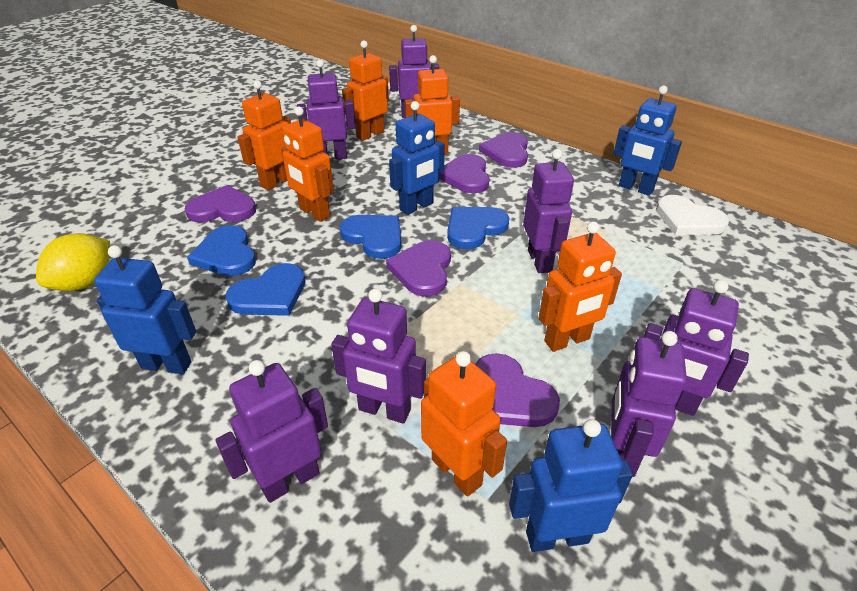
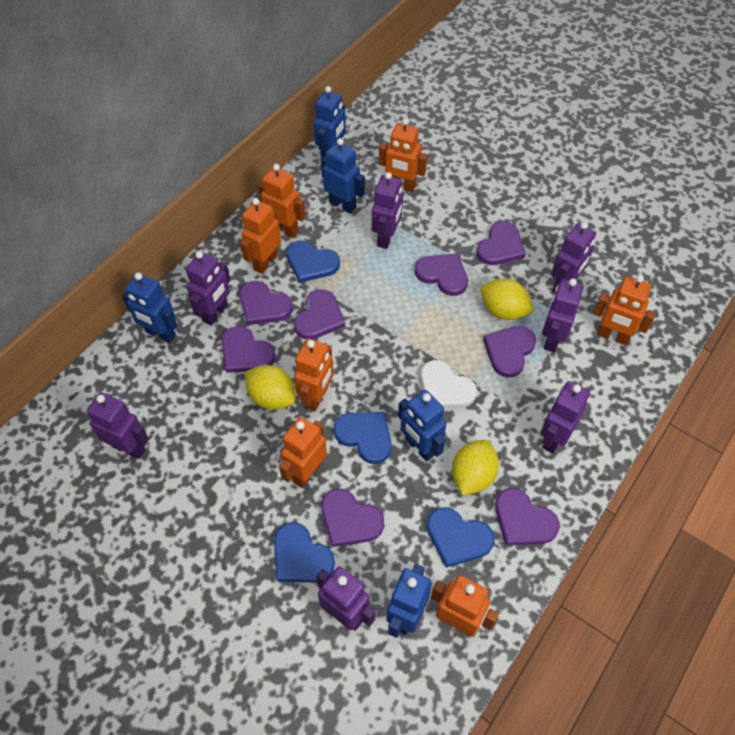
blue robot: 4 -> 5
orange robot: 6 -> 7
purple heart: 5 -> 8
yellow lemon: 1 -> 3

